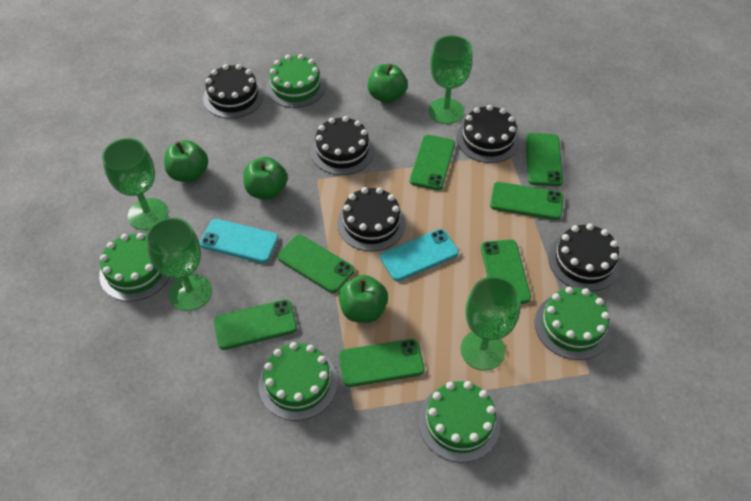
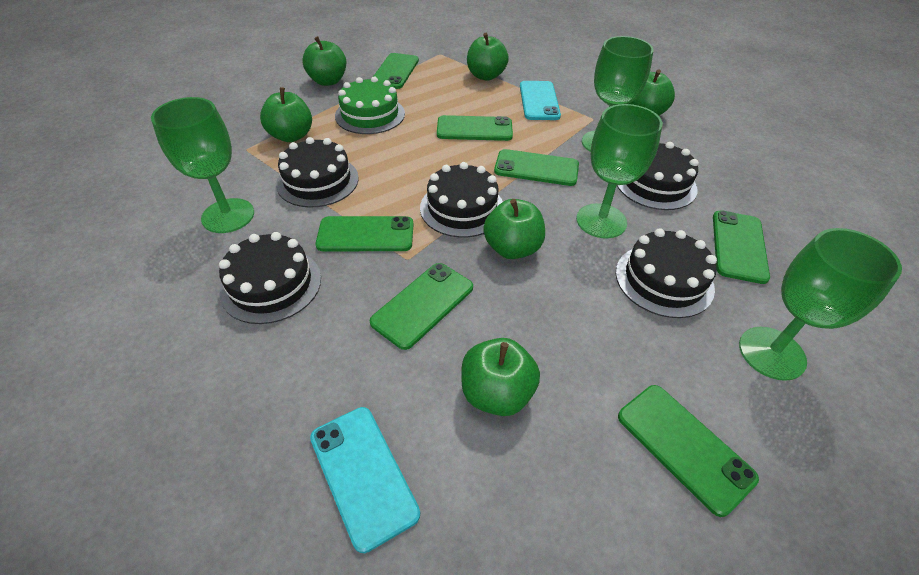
green apple: 4 -> 6
green cake: 5 -> 1

